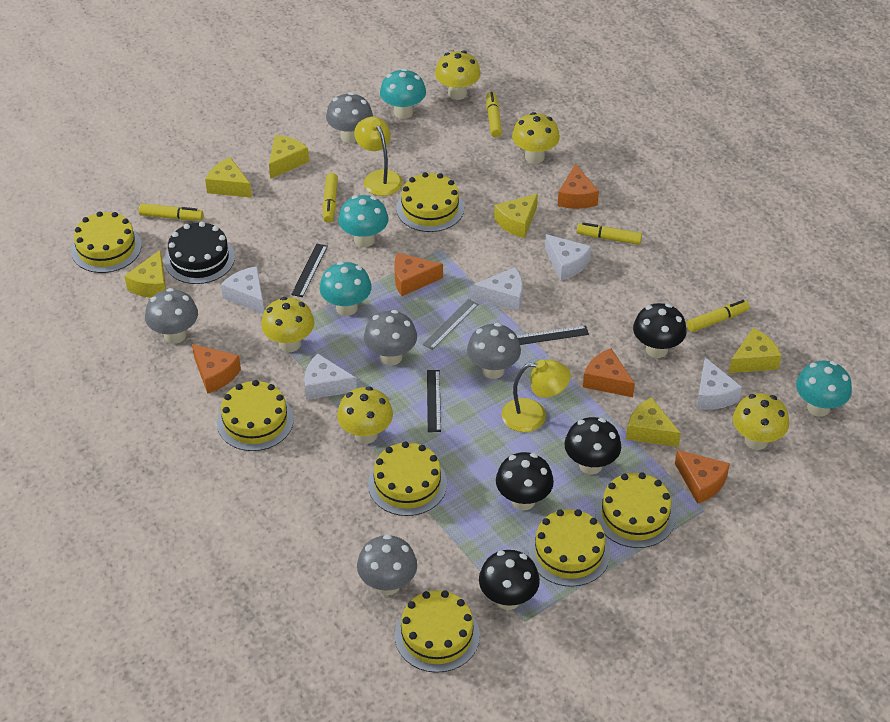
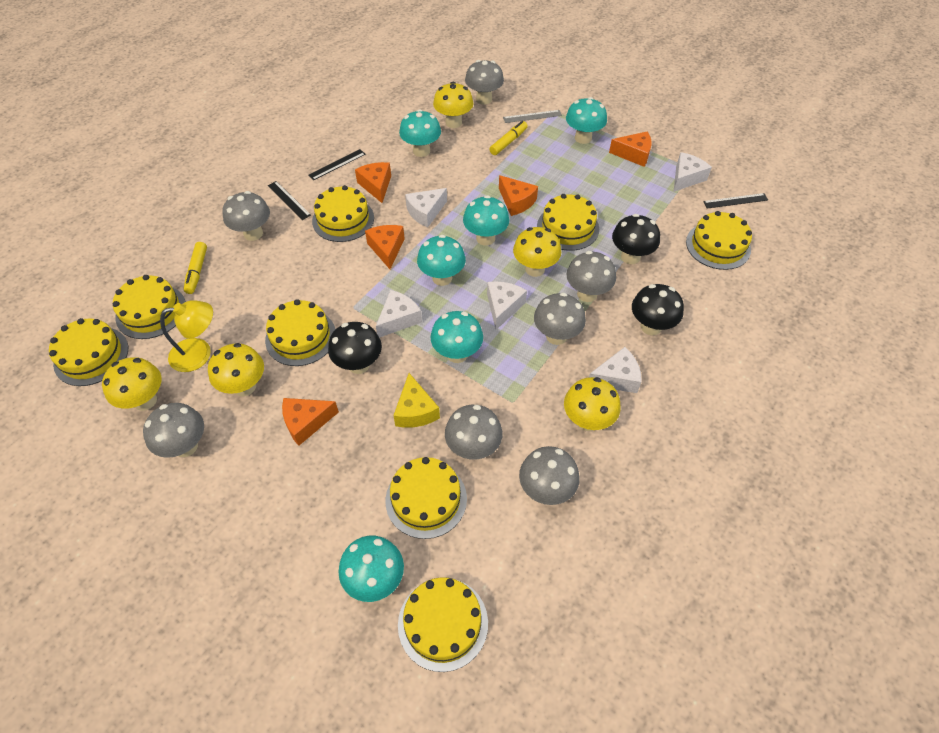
black cake: 1 -> 0
black mushroom: 4 -> 3
grey mushroom: 5 -> 7
turquoise mushroom: 4 -> 6
yellow cake: 7 -> 8
yellow cheese: 6 -> 1
yellow lamp: 2 -> 1
yellow marker: 5 -> 2

